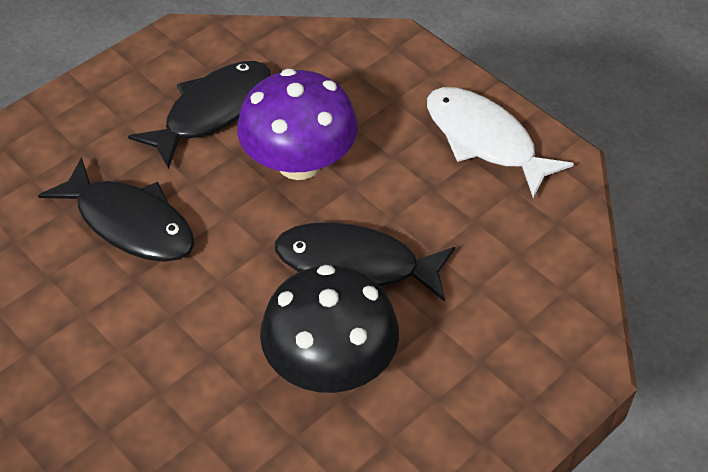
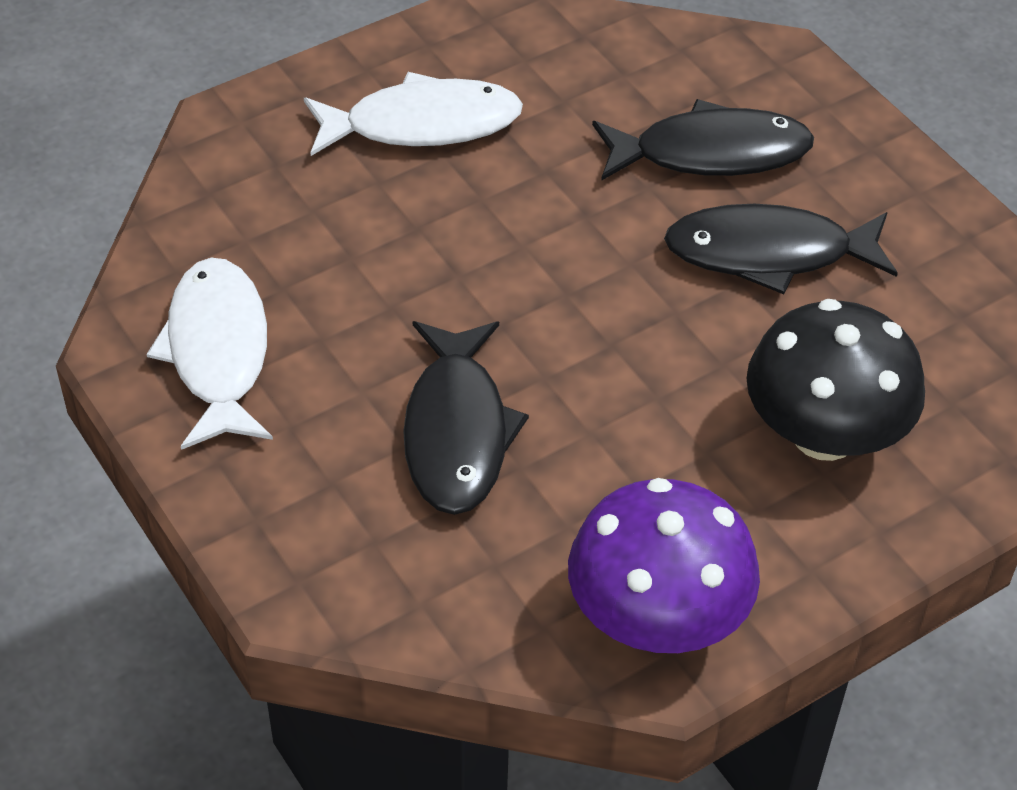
white fish: 1 -> 2

